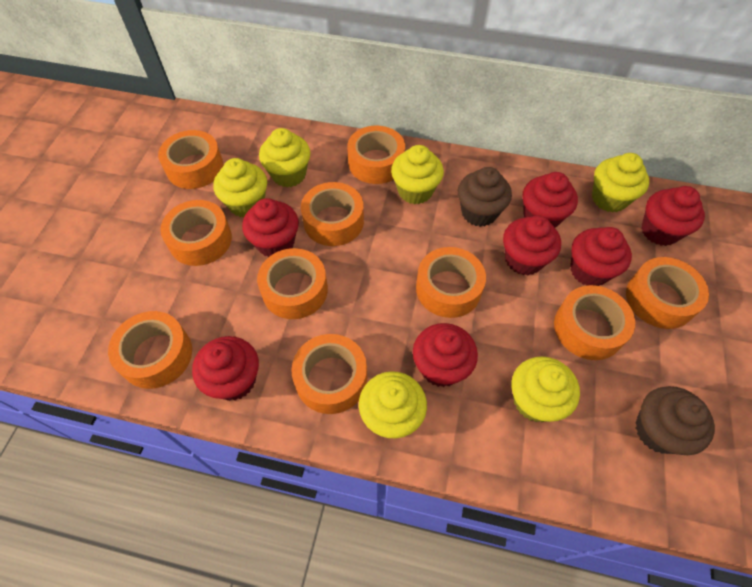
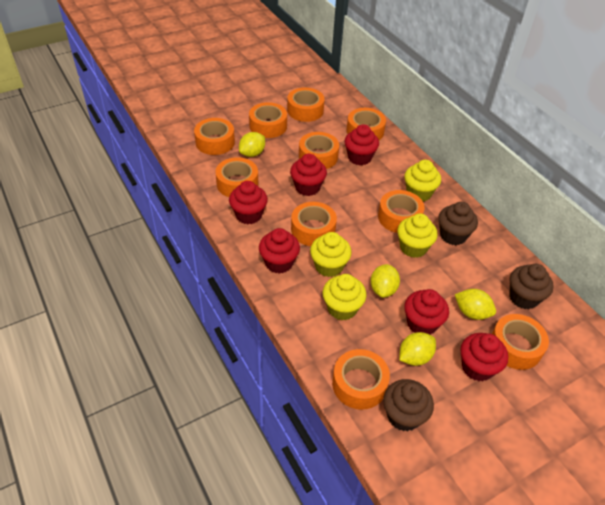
brown cupcake: 2 -> 3
red cupcake: 7 -> 6
yellow cupcake: 6 -> 4
yellow lemon: 0 -> 4

